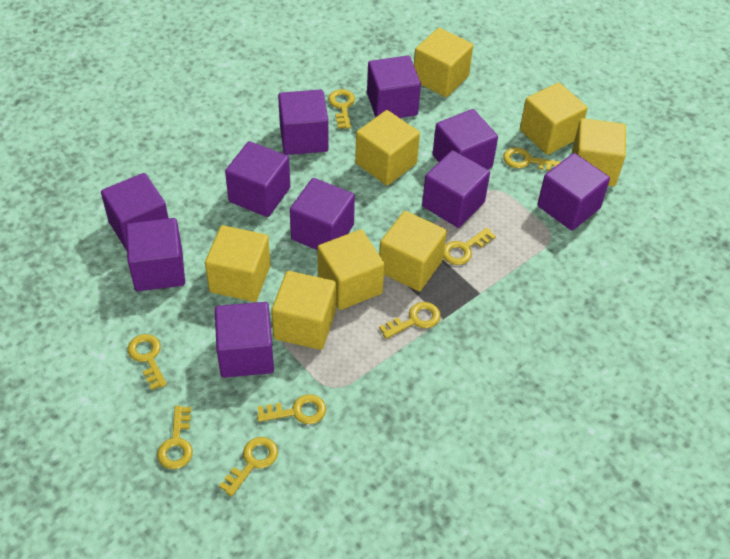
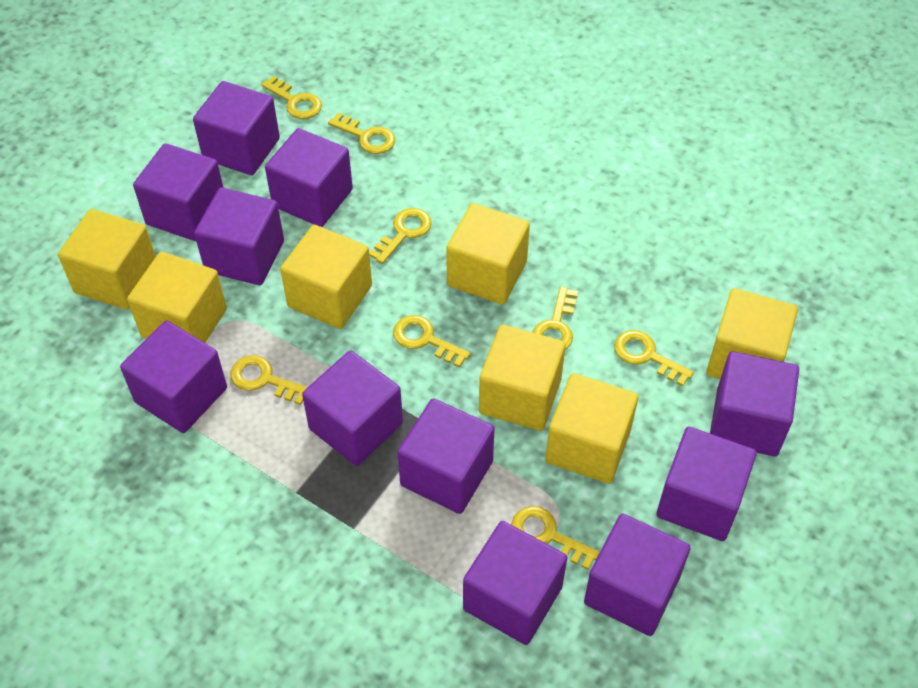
purple cube: 10 -> 11
yellow cube: 8 -> 7

